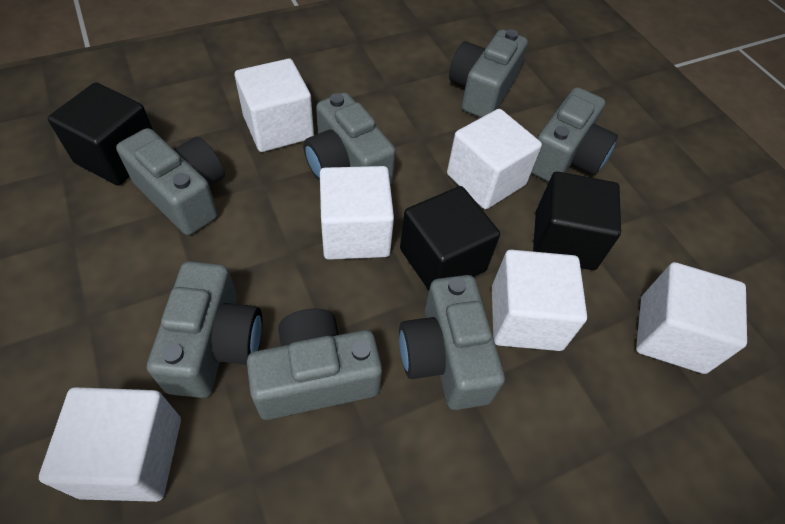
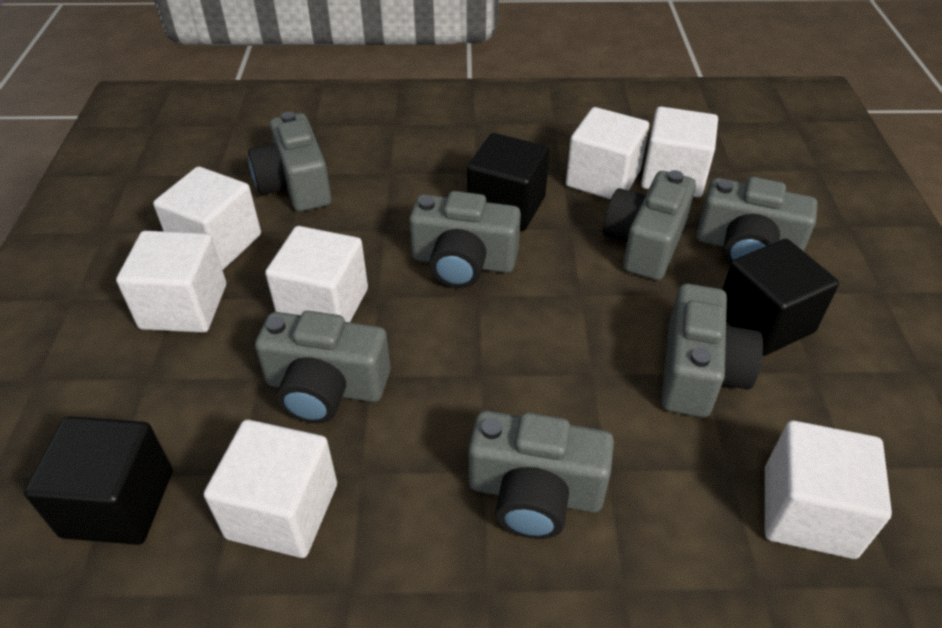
white cube: 6 -> 7

